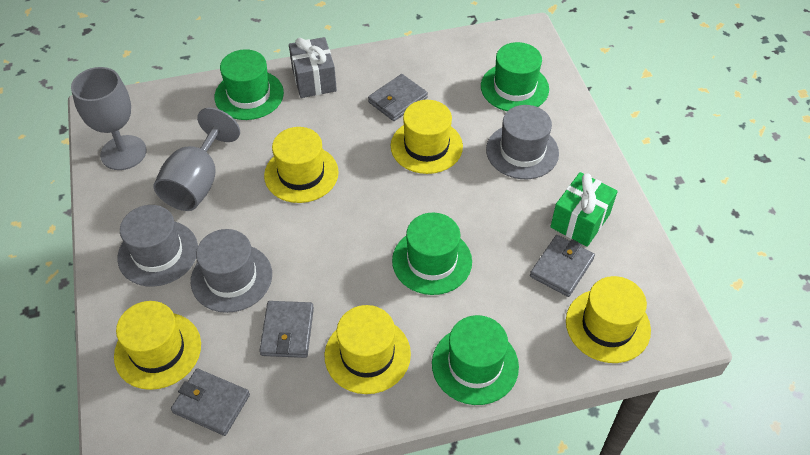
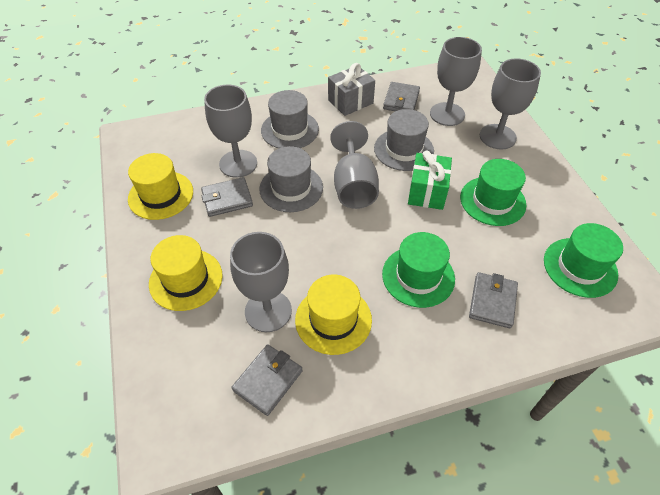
green hat: 4 -> 3
grey goblet: 2 -> 5
yellow hat: 5 -> 3

